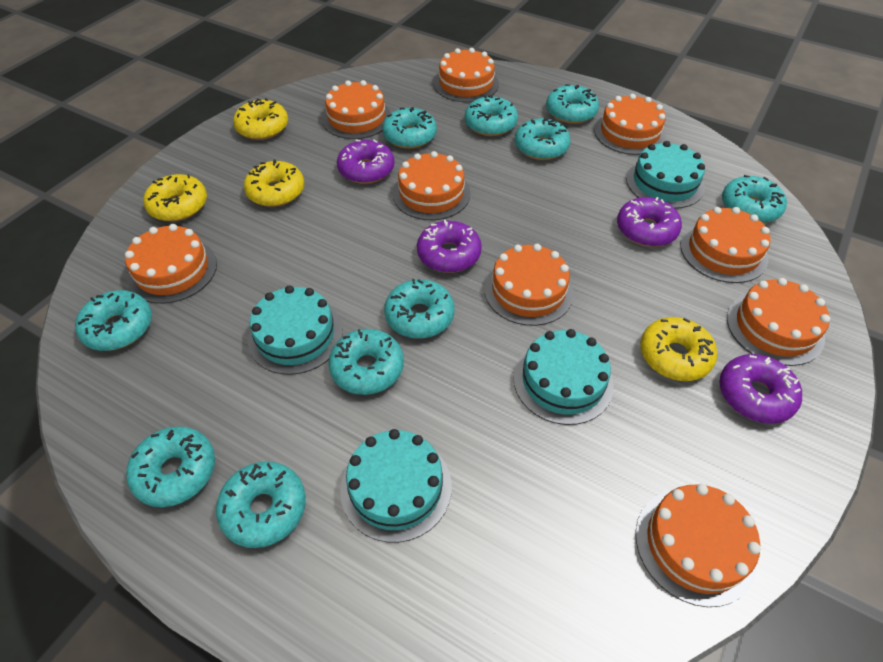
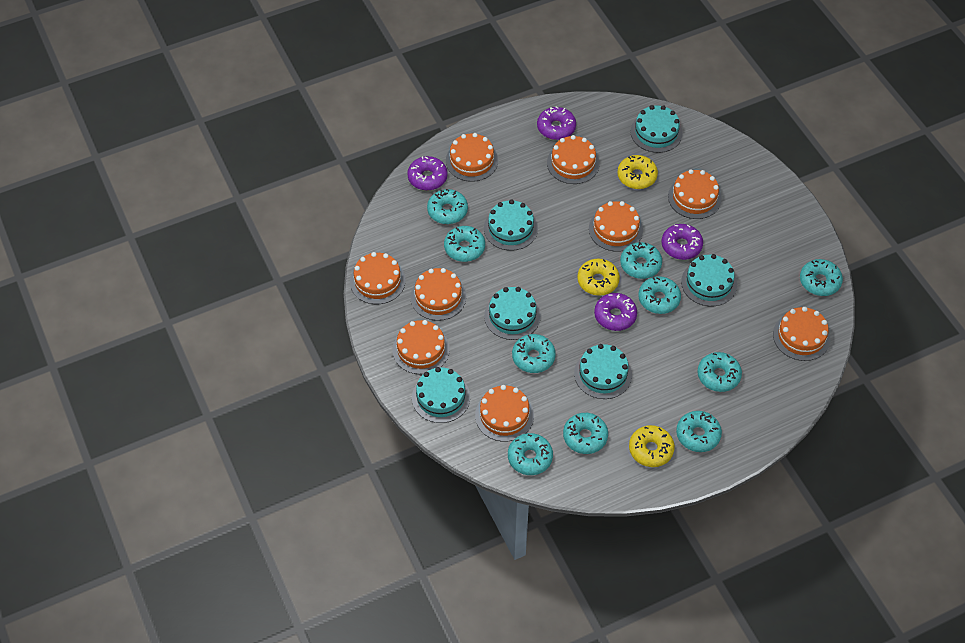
turquoise cake: 4 -> 6
yellow donut: 4 -> 3

